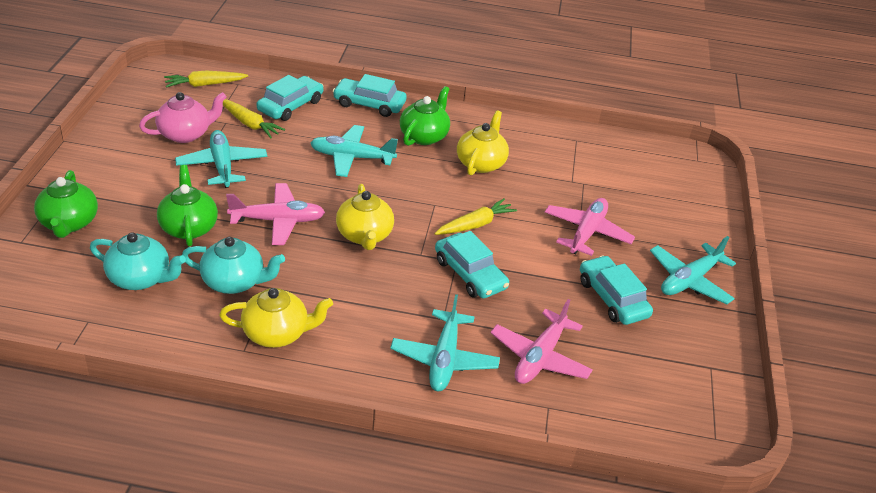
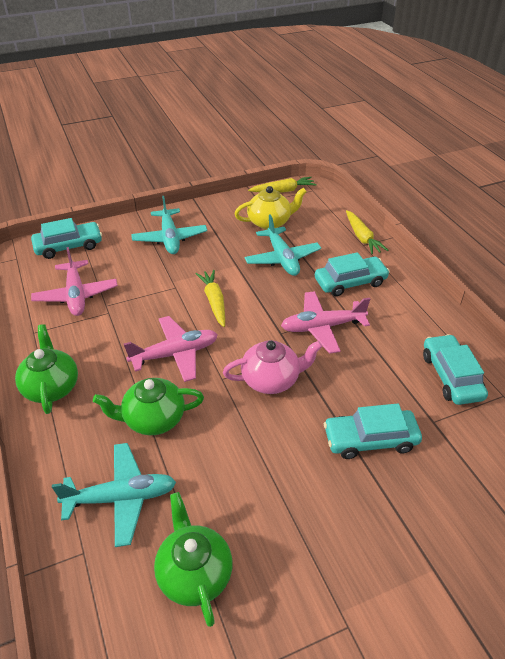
turquoise plane: 4 -> 3
turquoise teapot: 2 -> 0
yellow teapot: 3 -> 1

